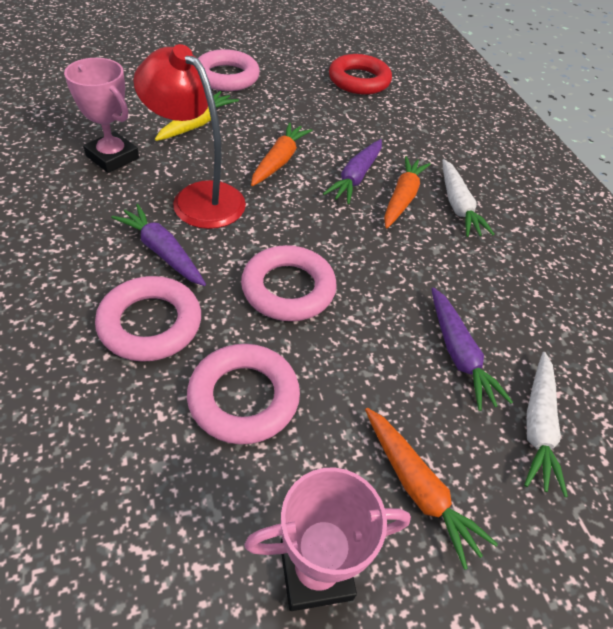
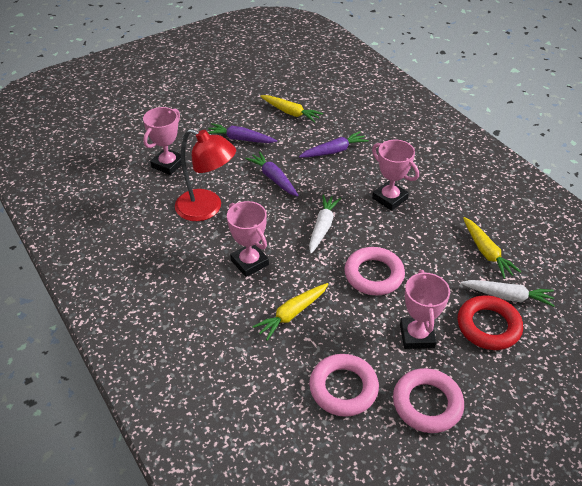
orange carrot: 3 -> 0
pink ring: 4 -> 3
pink trophy: 2 -> 4
yellow carrot: 1 -> 3

